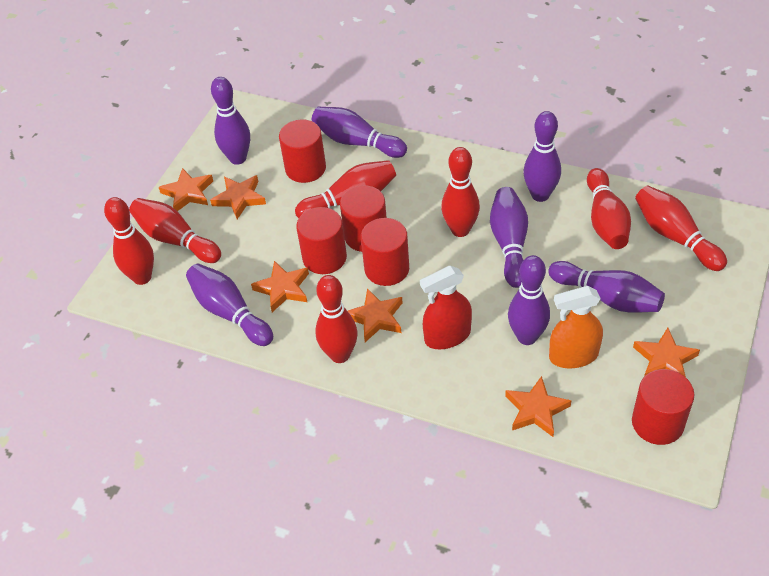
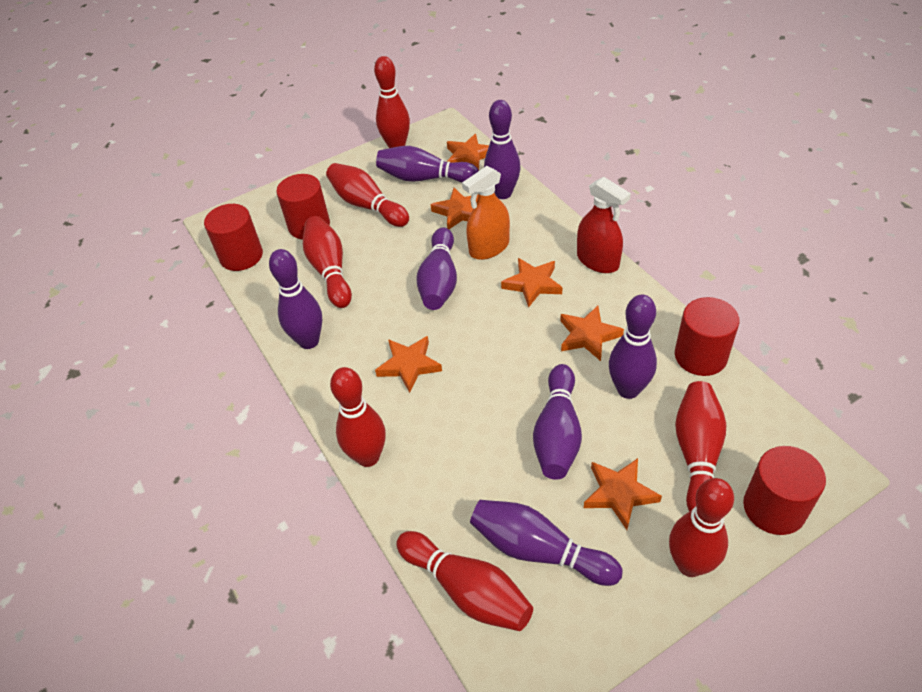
red cylinder: 5 -> 4

